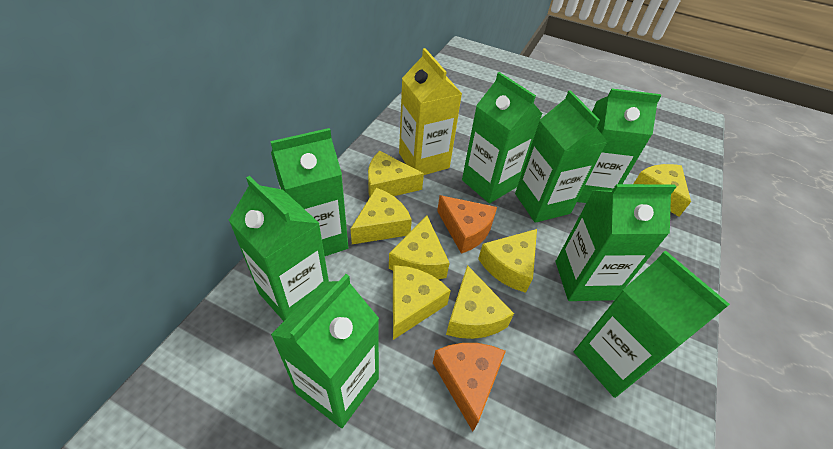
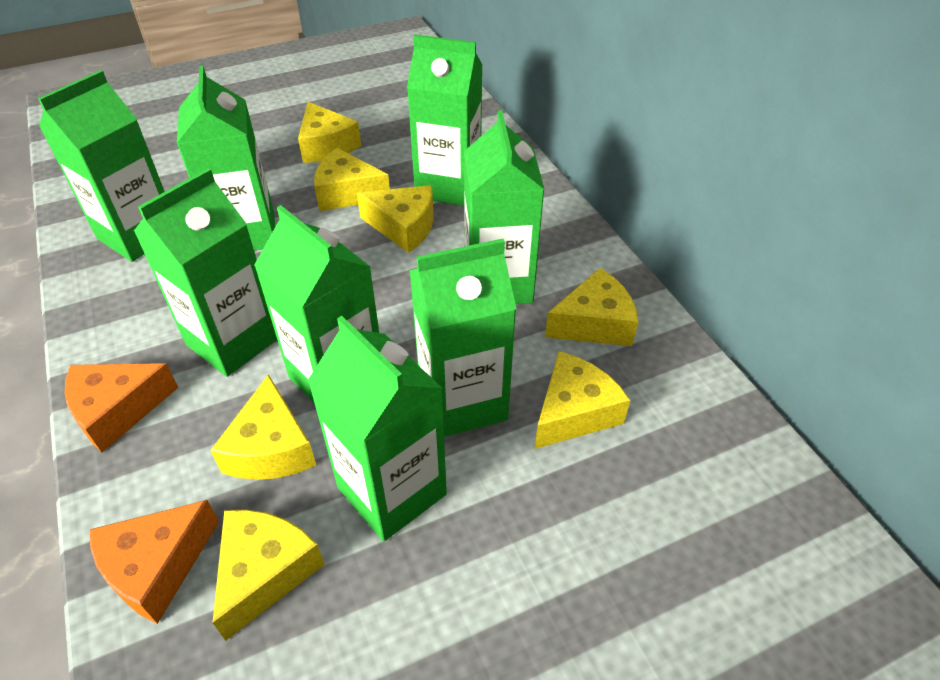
yellow carton: 1 -> 0

